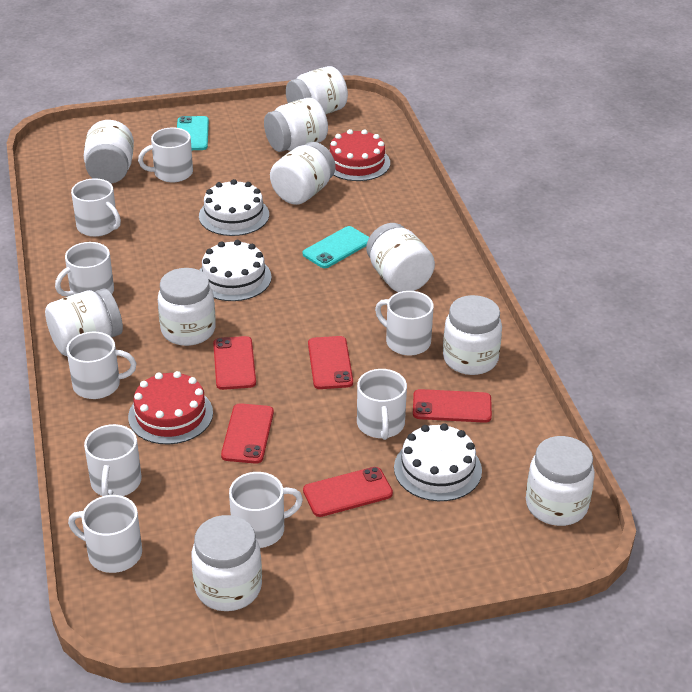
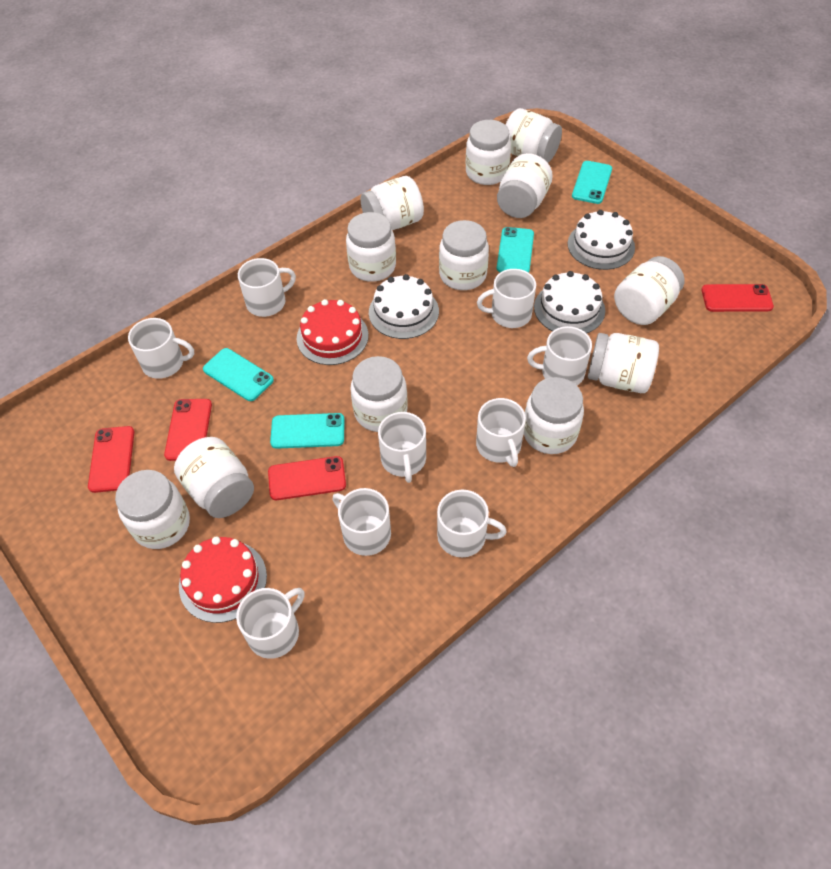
red phone: 5 -> 4
turquoise phone: 2 -> 4
white jar: 10 -> 12

